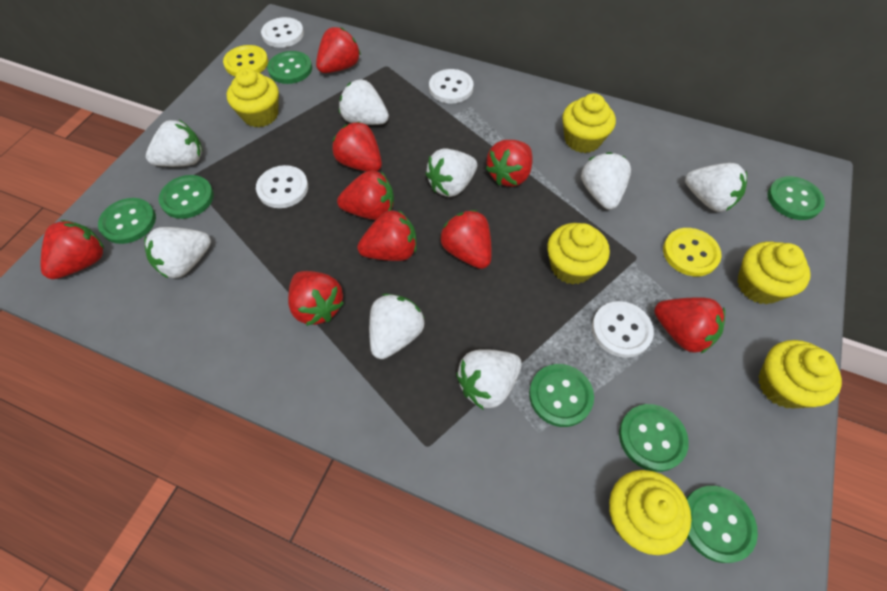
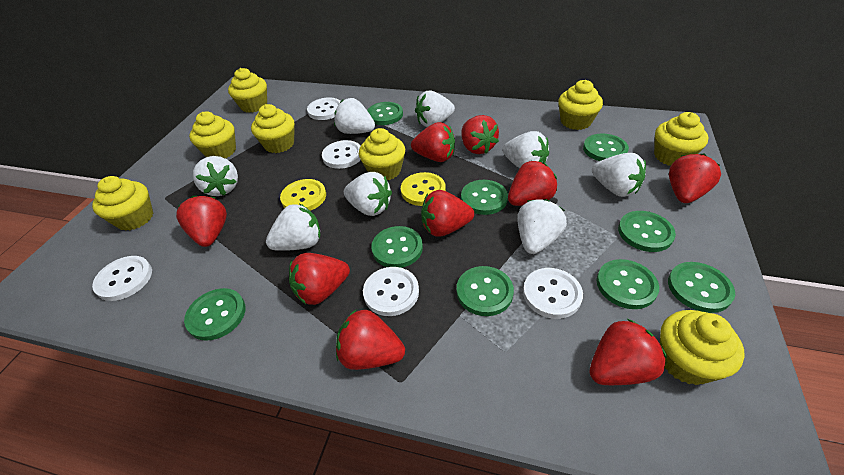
green button: 7 -> 9
white button: 4 -> 5
yellow cupcake: 6 -> 8

